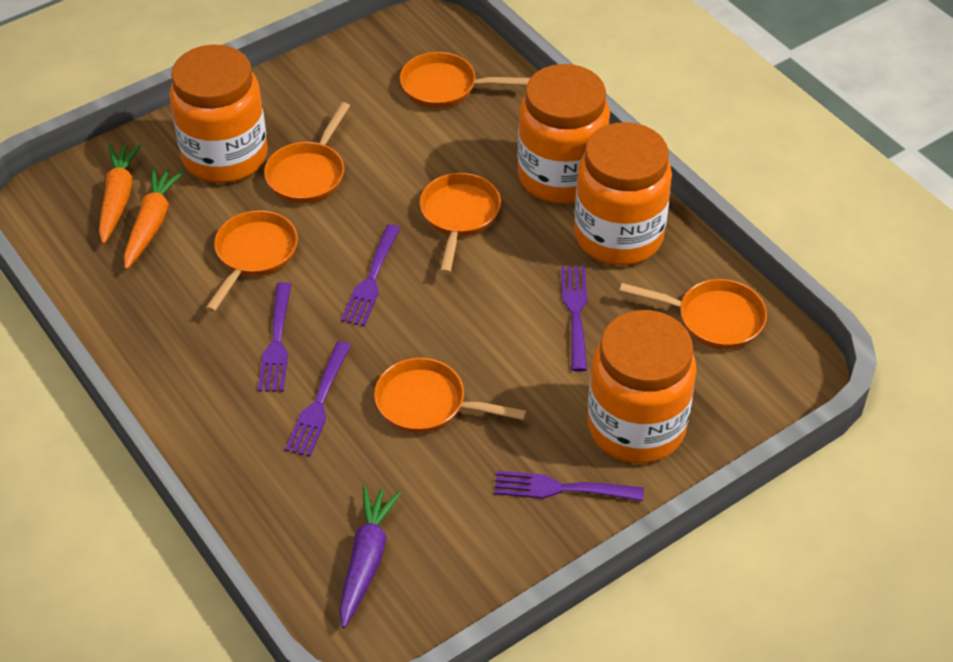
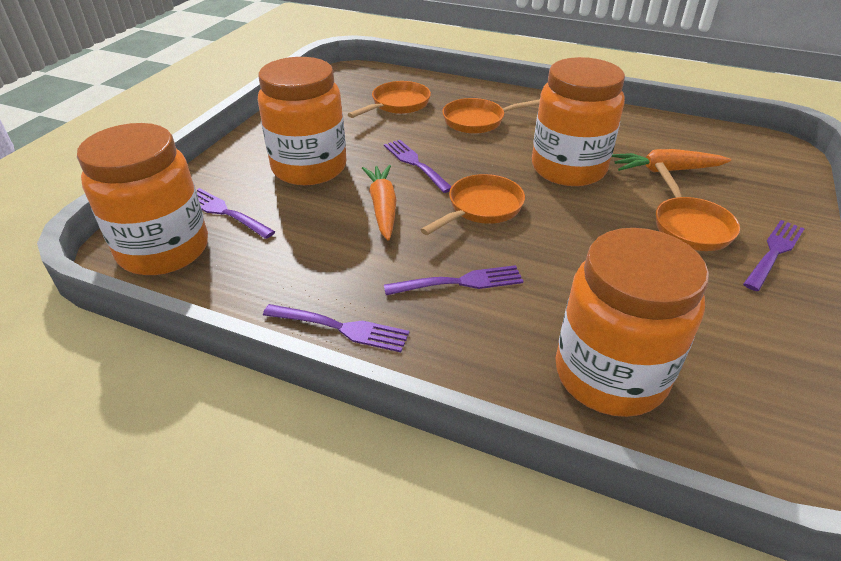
orange pan: 6 -> 4
purple carrot: 1 -> 0

